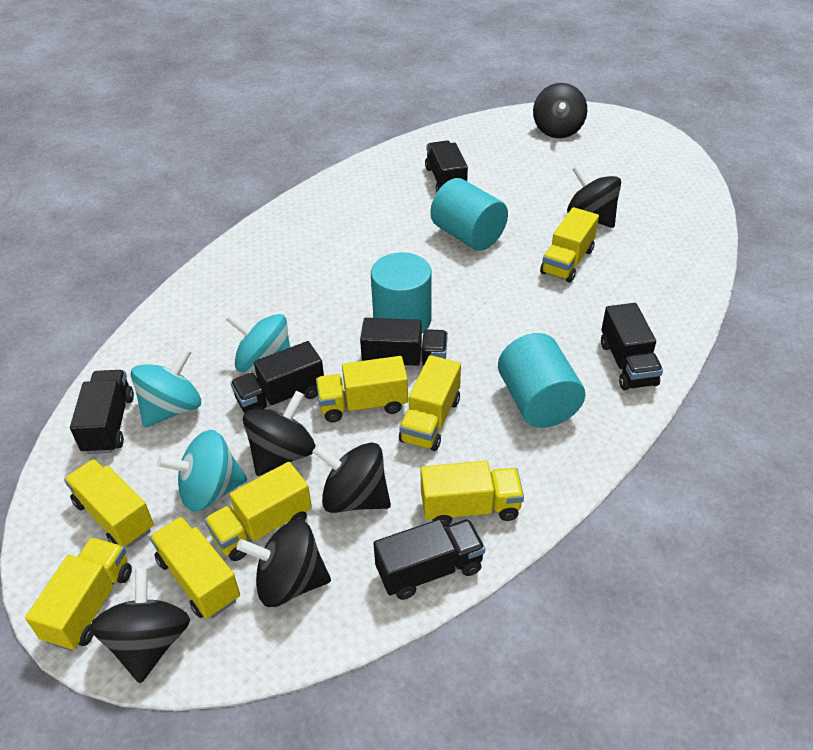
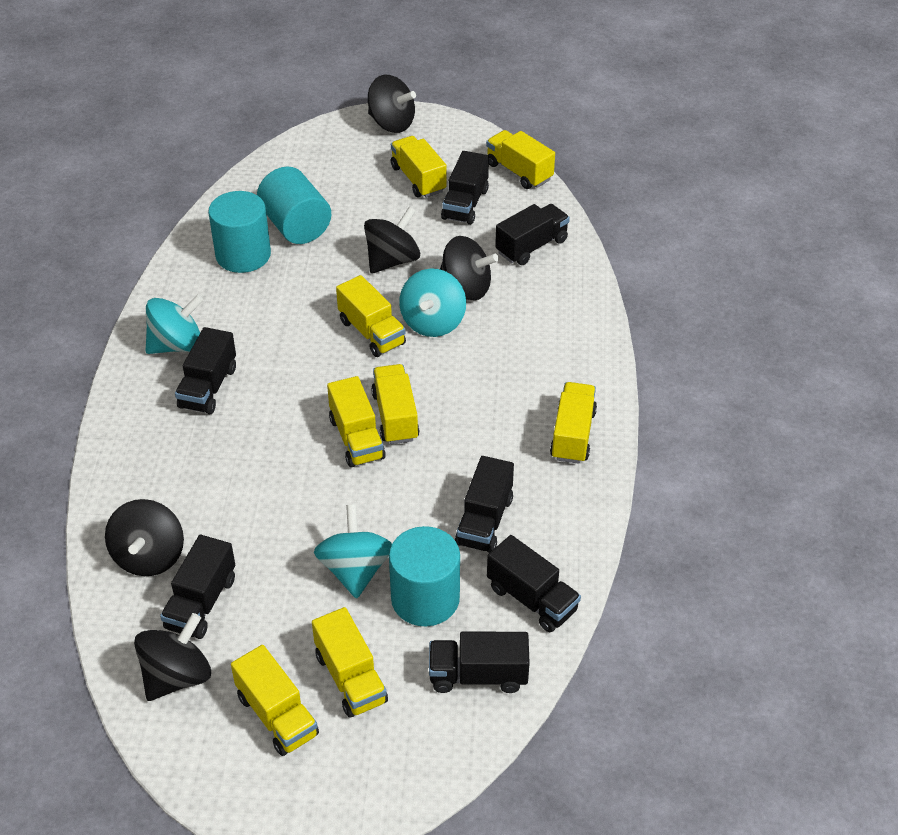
black spinning top: 6 -> 5
black truck: 6 -> 7

